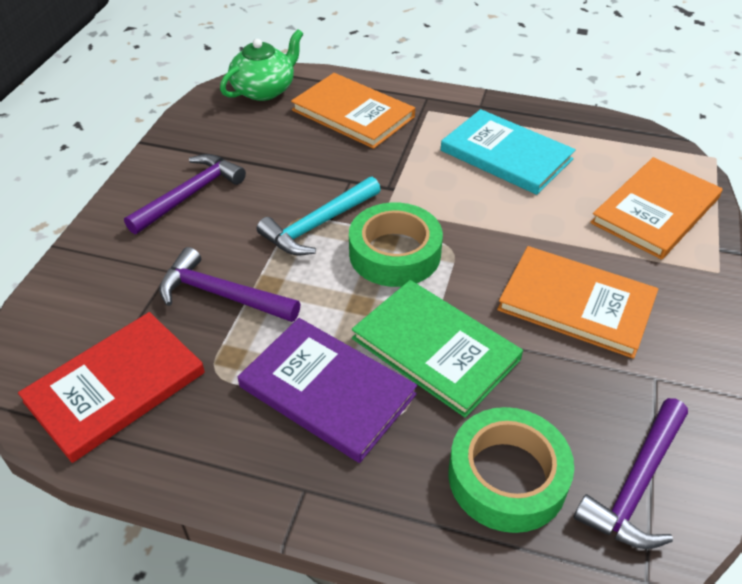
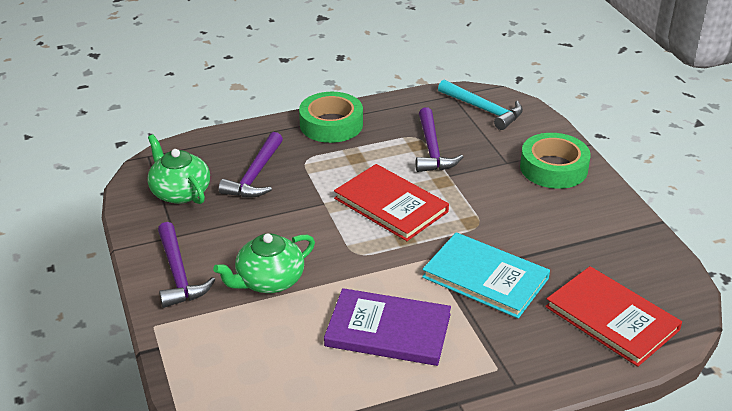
green book: 1 -> 0
green teapot: 1 -> 2
orange book: 3 -> 0
red book: 1 -> 2

